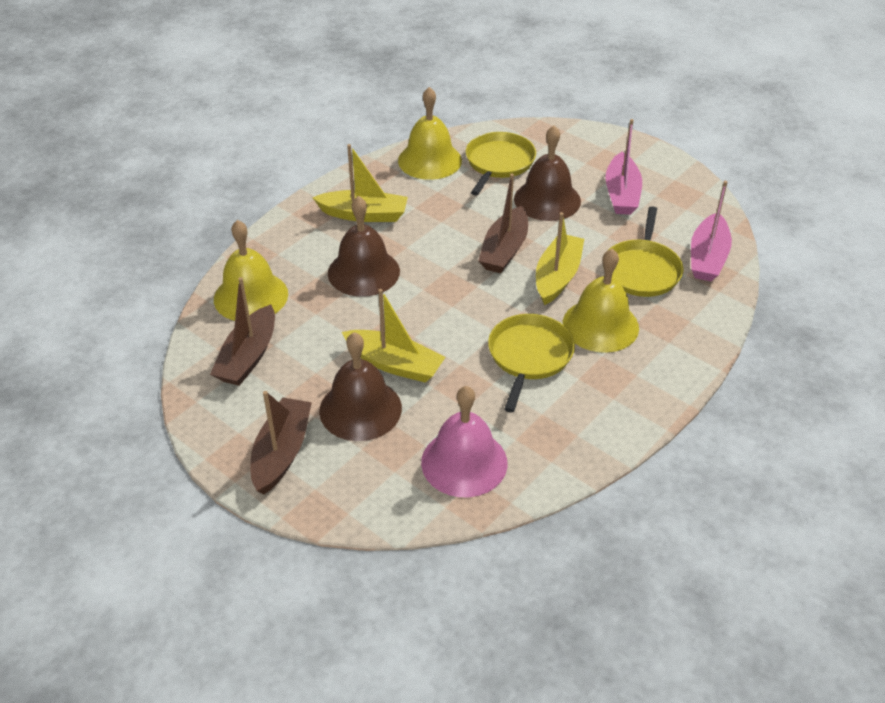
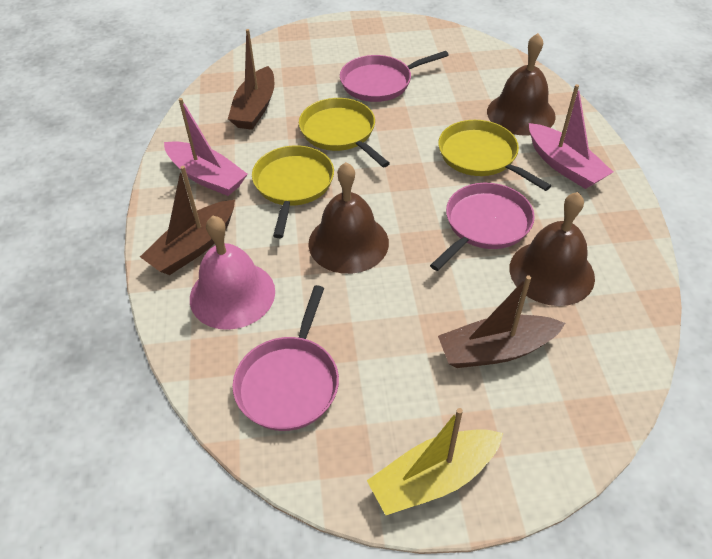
pink pan: 0 -> 3
yellow bell: 3 -> 0
yellow boat: 3 -> 1

